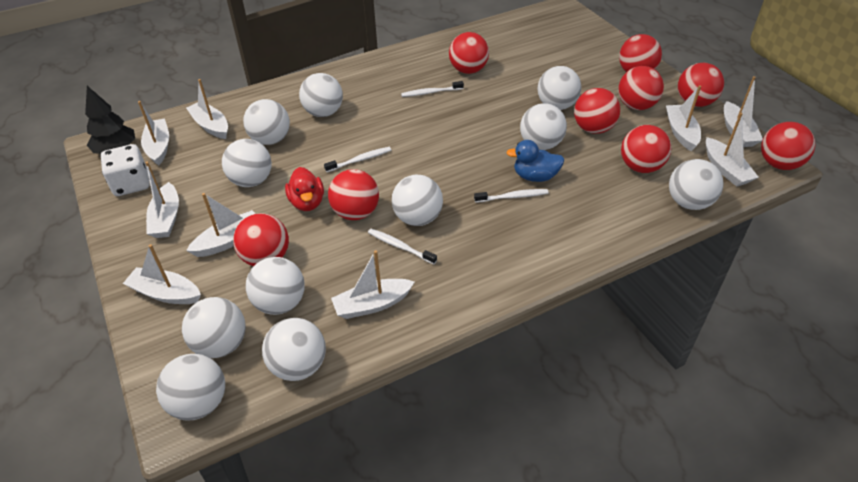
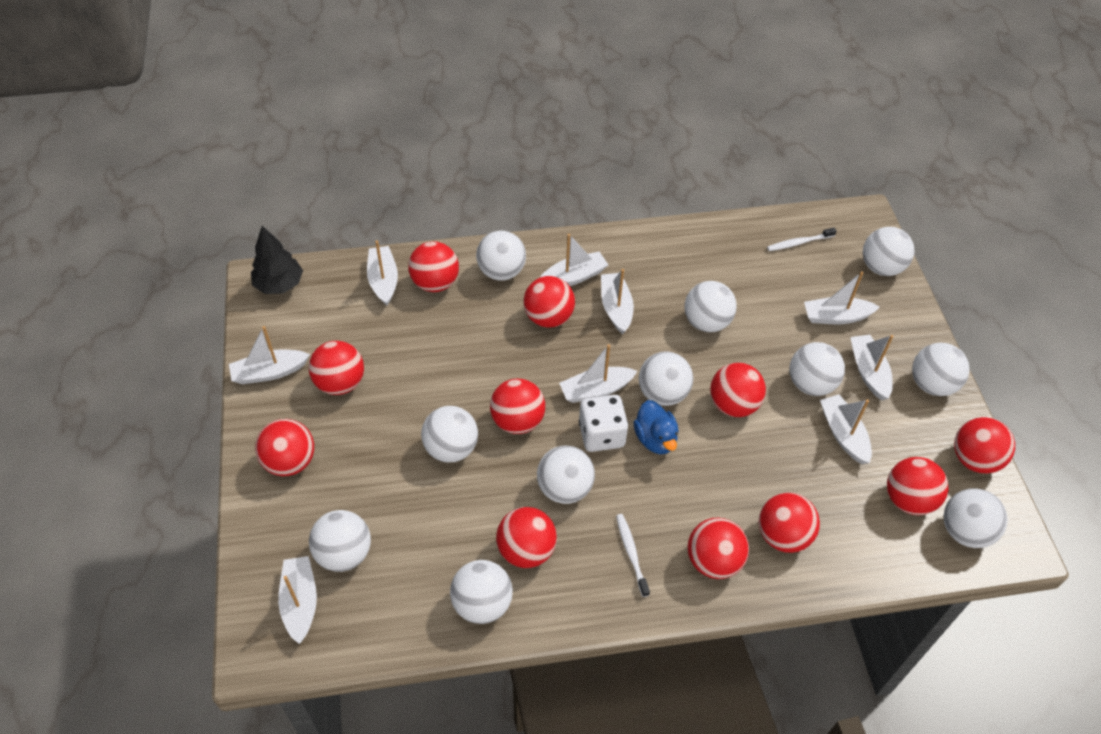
red ball: 9 -> 11
red duck: 1 -> 0
white toothbrush: 4 -> 2

